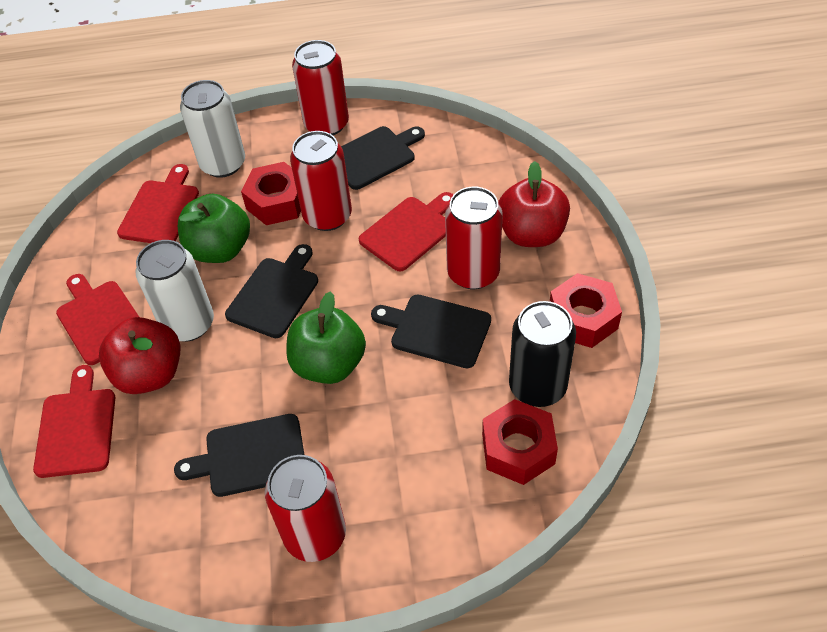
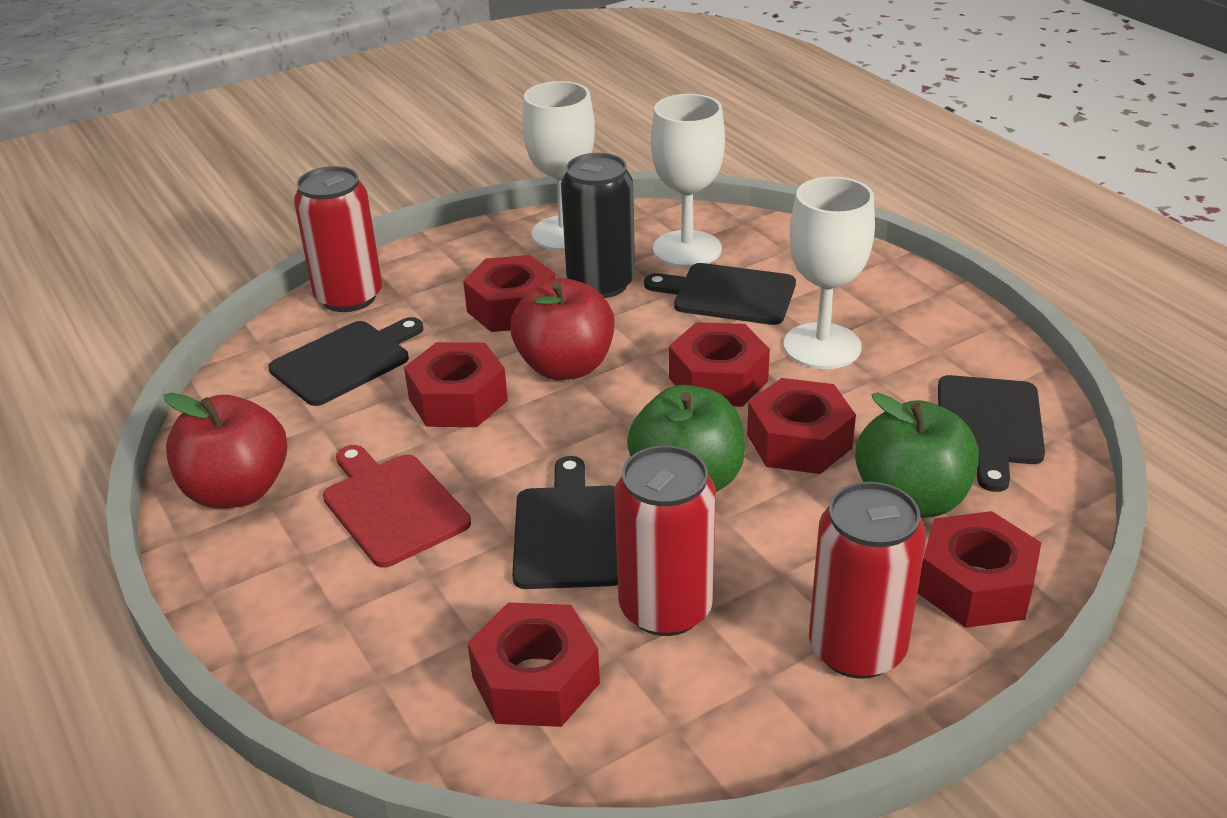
red can: 4 -> 3
red cutting board: 4 -> 1
red nut: 3 -> 6
white can: 2 -> 0
white goblet: 0 -> 3

